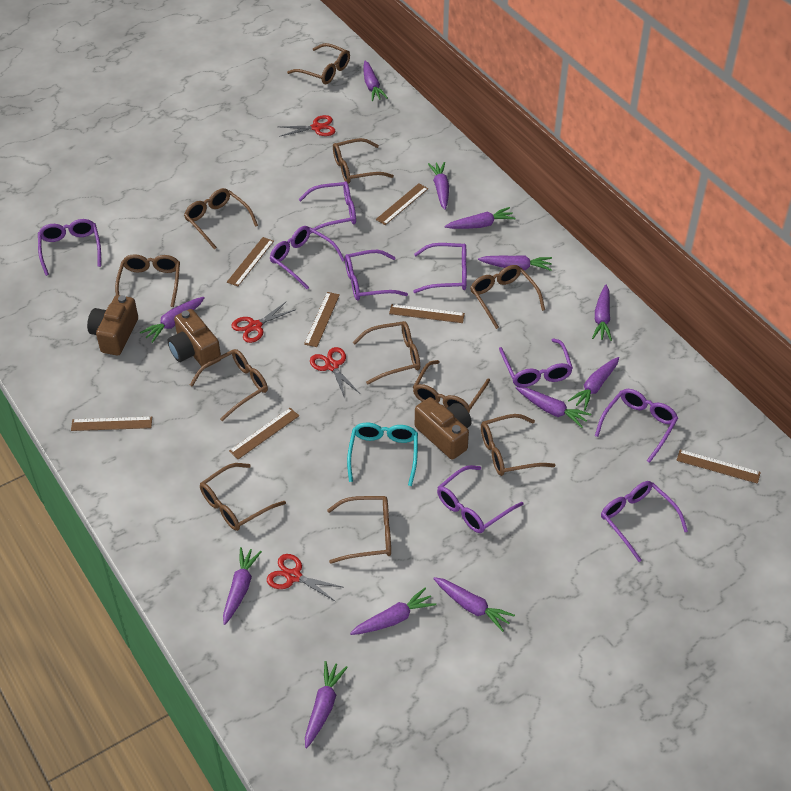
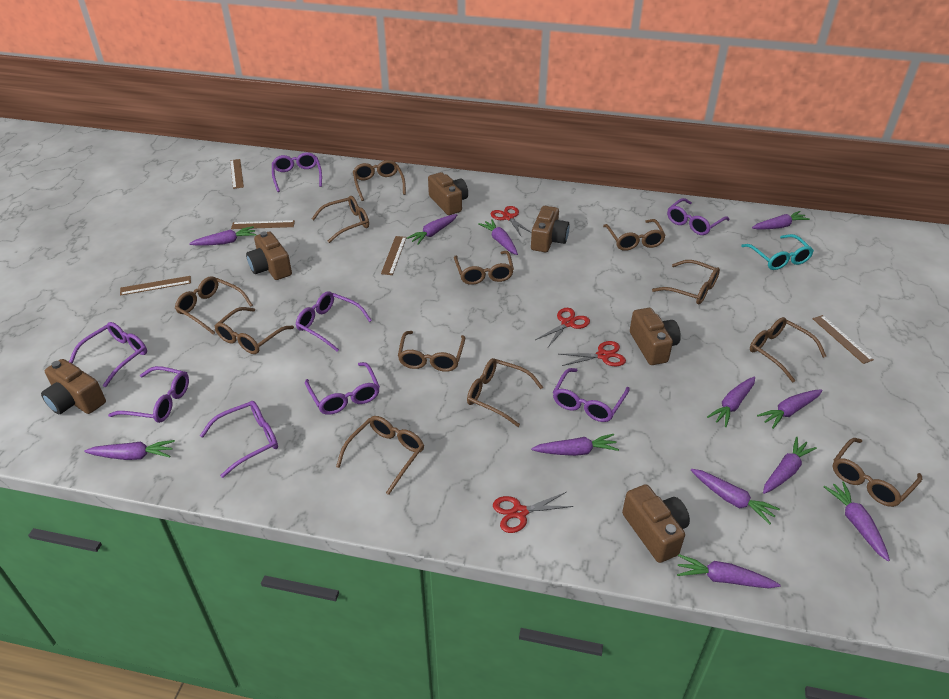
brown camera: 3 -> 6
brown glasses: 11 -> 12
brown ruler: 7 -> 5
purple glasses: 9 -> 8

